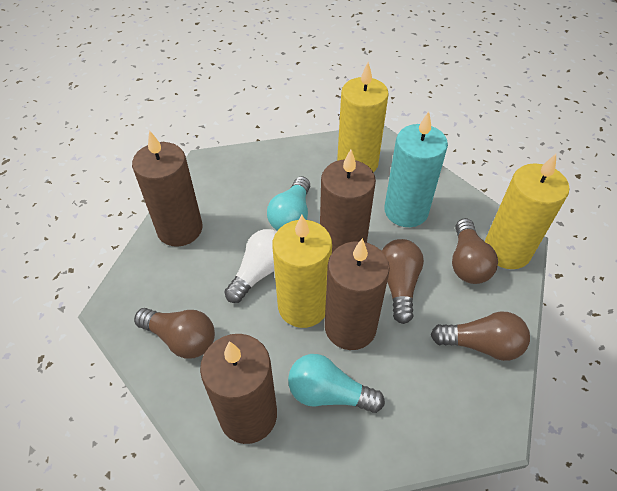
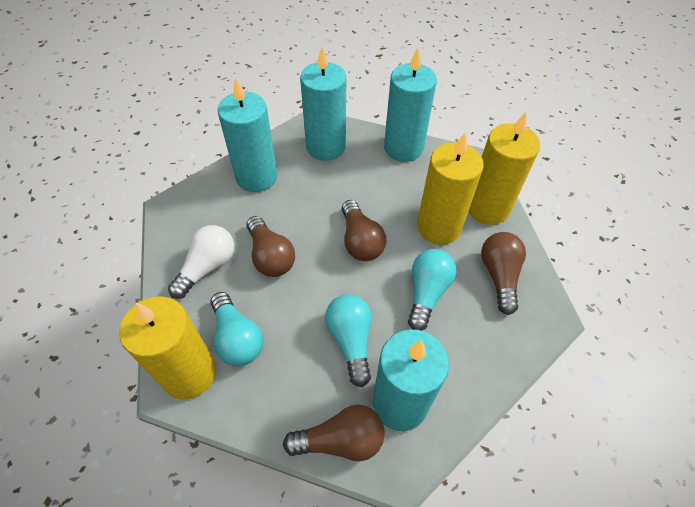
brown candle: 4 -> 0
turquoise candle: 1 -> 4
turquoise light bulb: 2 -> 3

